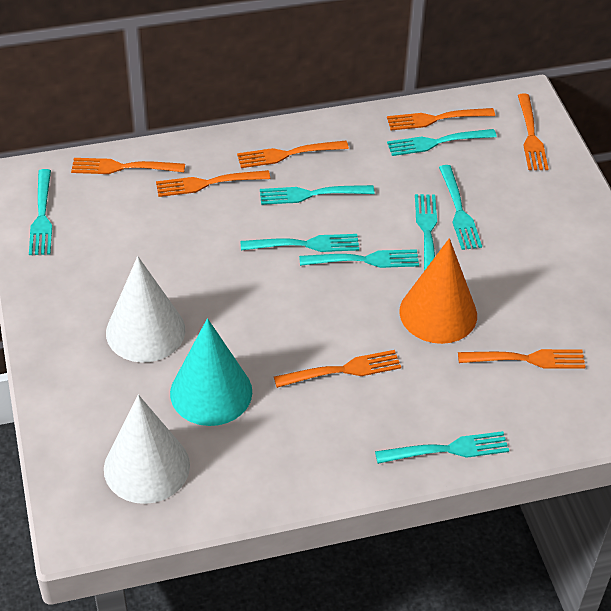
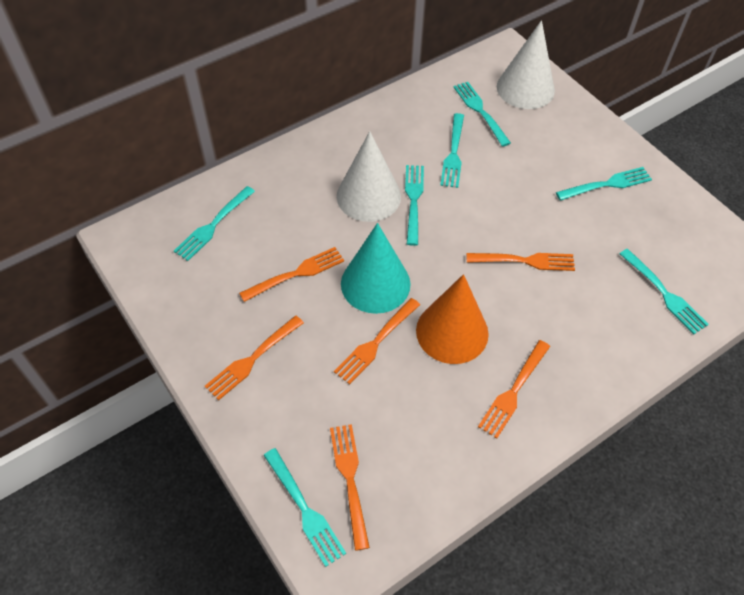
orange fork: 7 -> 6
turquoise fork: 8 -> 7

